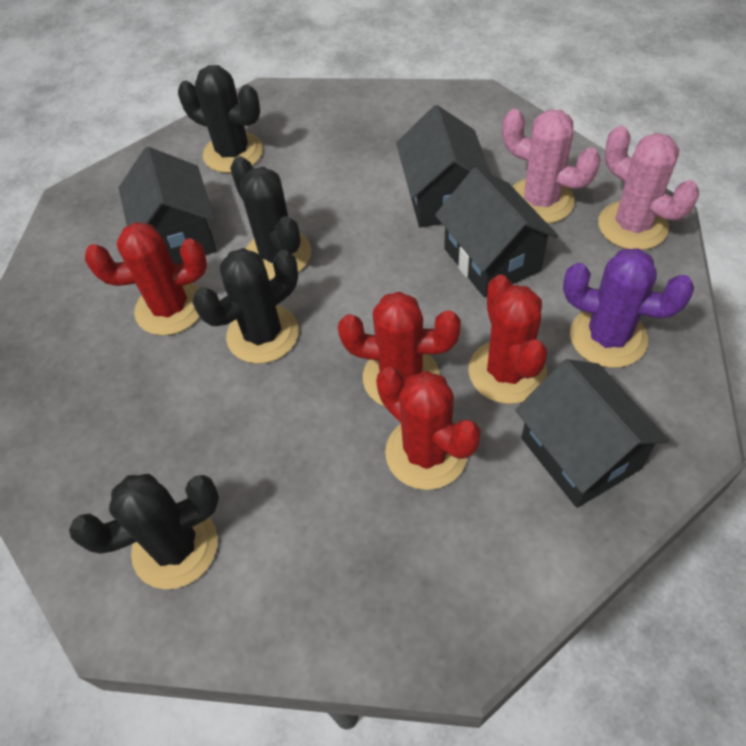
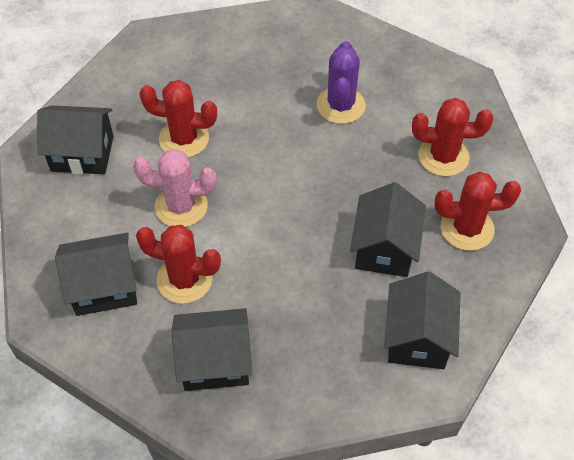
black cactus: 4 -> 0
black house: 4 -> 5
pink cactus: 2 -> 1

